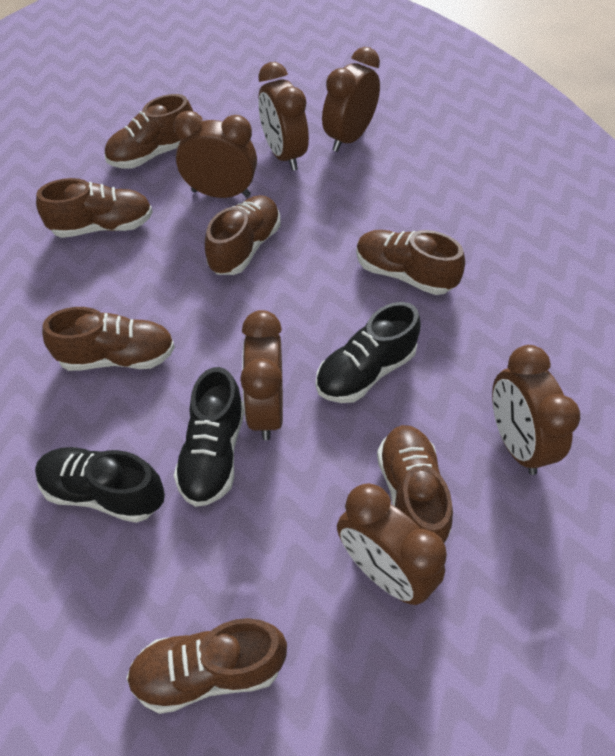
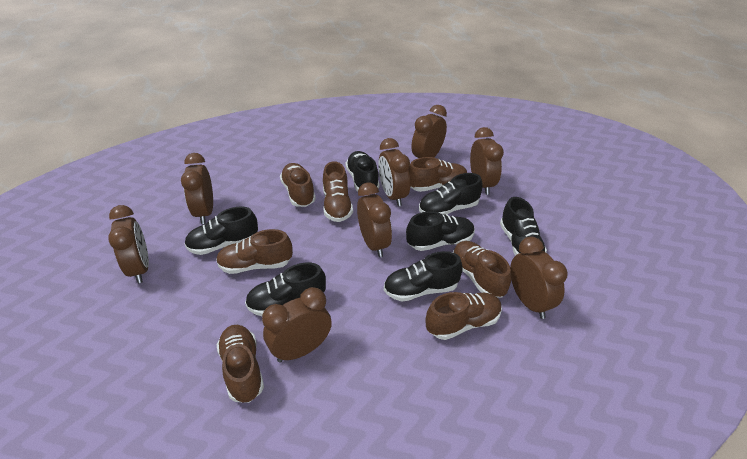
black shoe: 3 -> 7
brown clock: 6 -> 8

